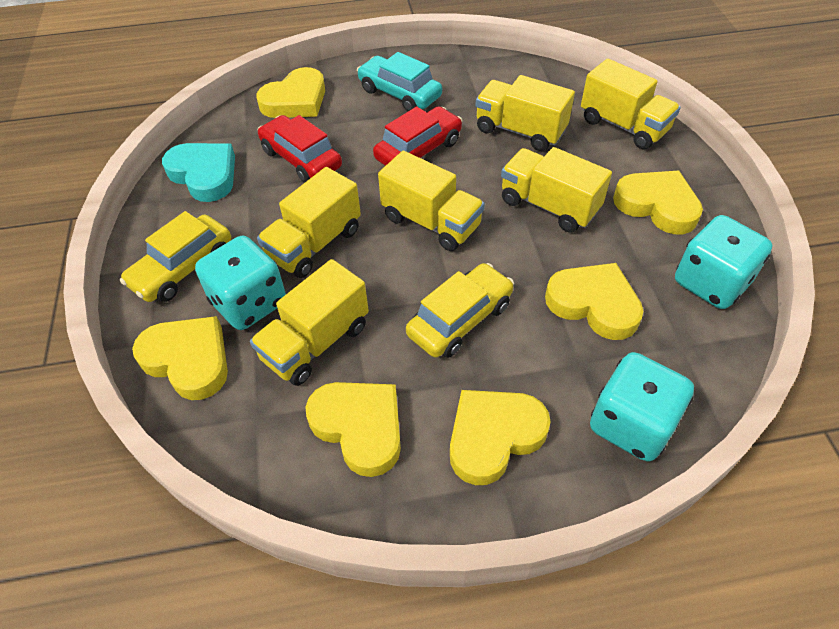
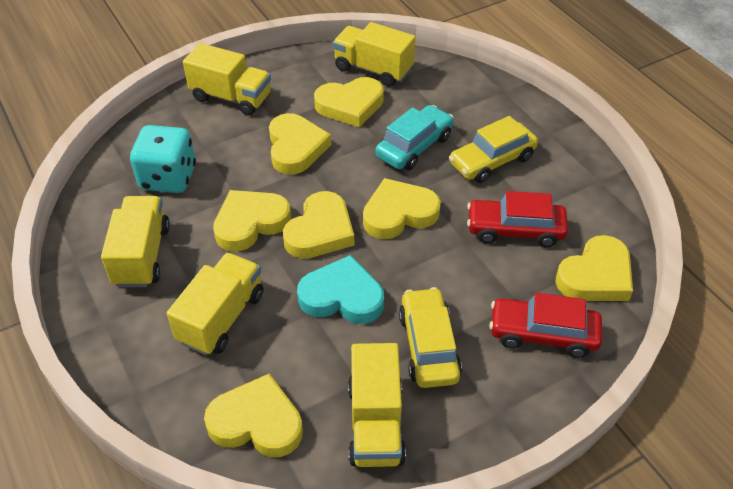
turquoise dice: 3 -> 1
yellow heart: 6 -> 7
yellow truck: 6 -> 5

